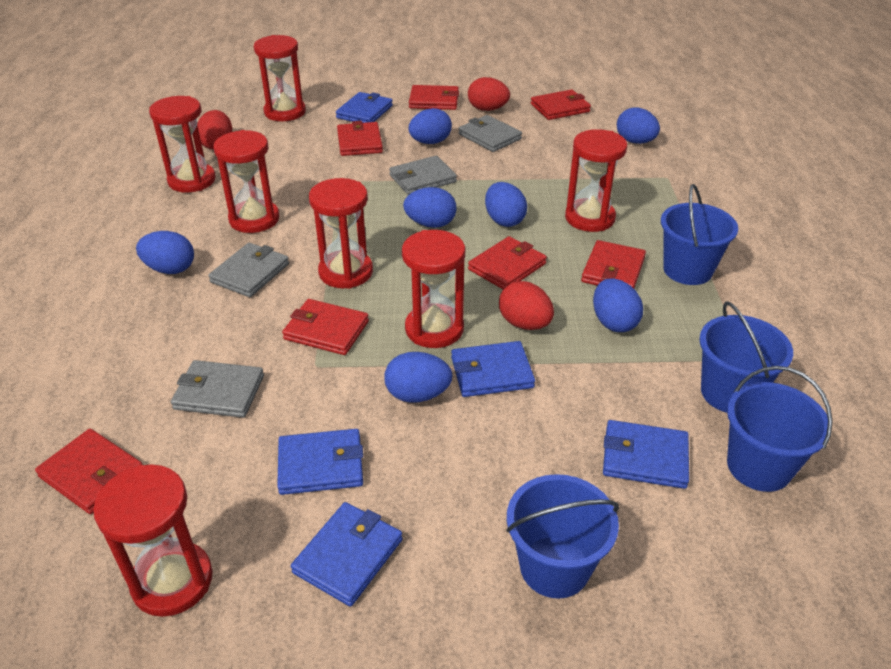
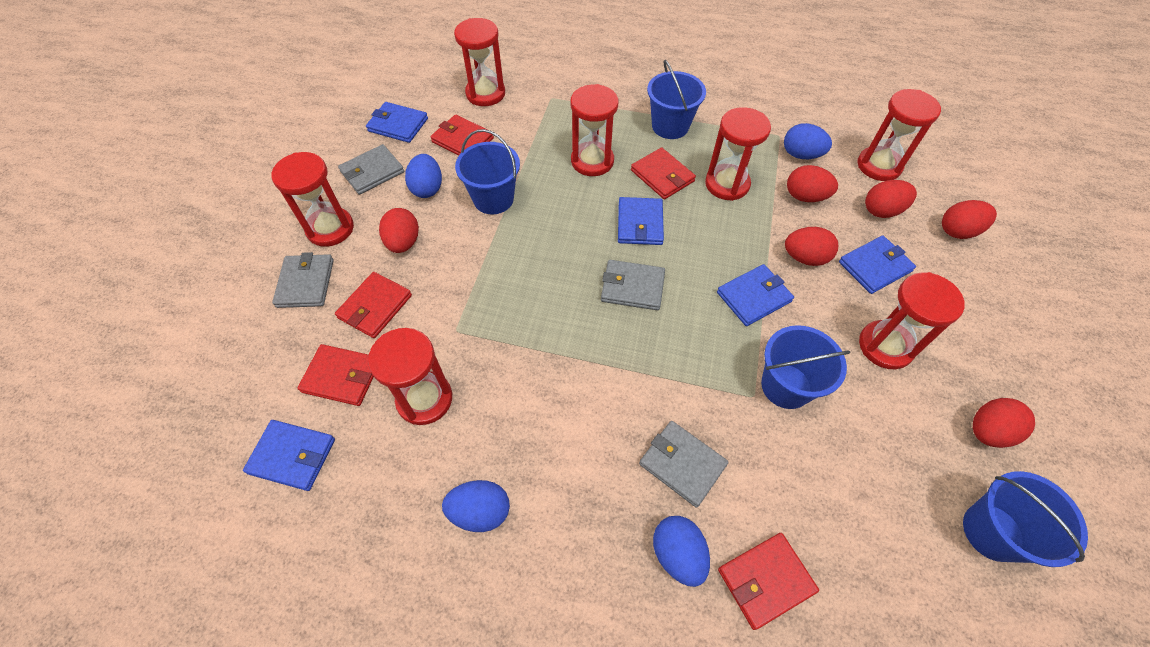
blue egg: 7 -> 4
red egg: 3 -> 6
red wallet: 7 -> 5

